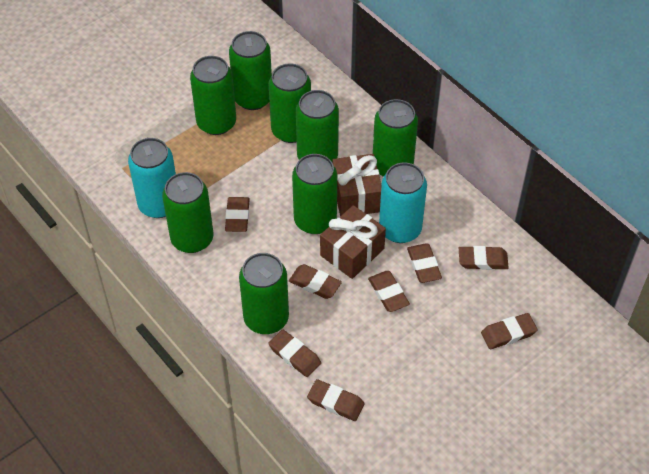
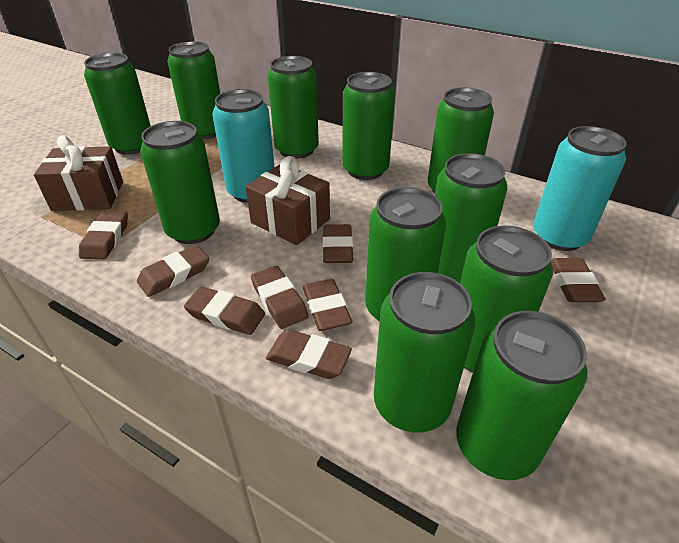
green can: 8 -> 11

